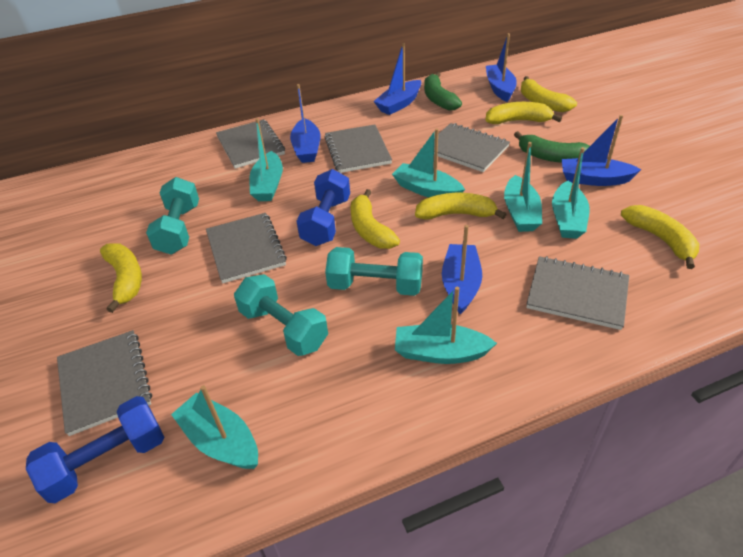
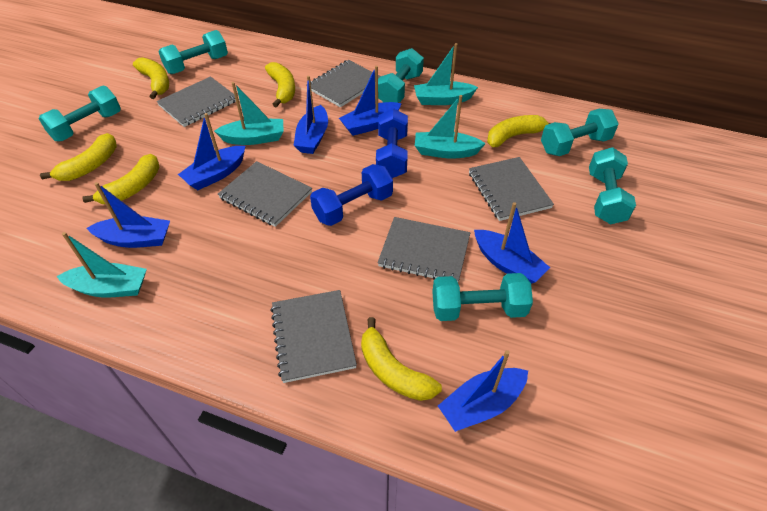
blue boat: 5 -> 6
green banana: 2 -> 0
turquoise boat: 6 -> 4
turquoise dumbbell: 3 -> 6

